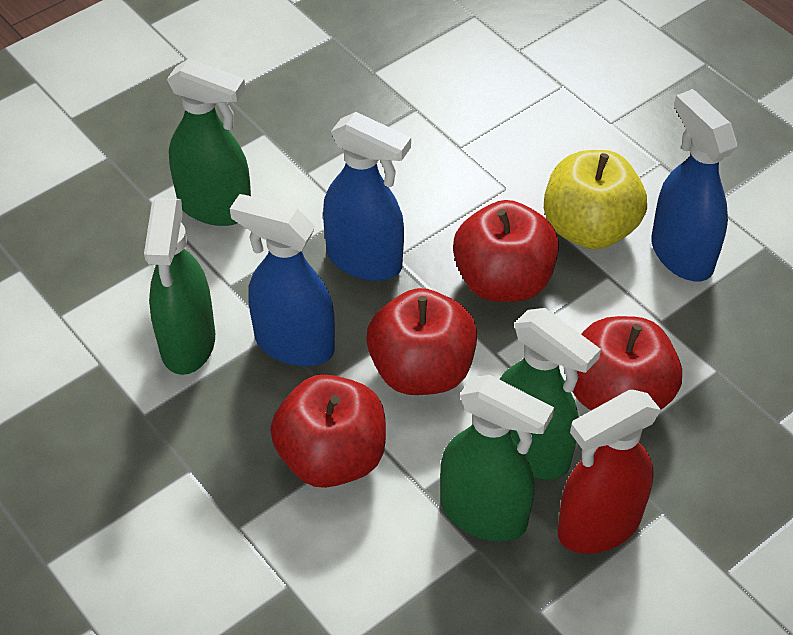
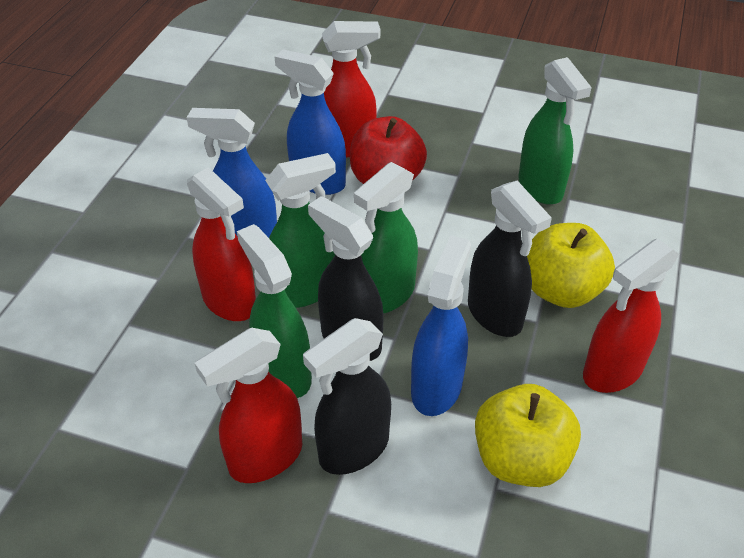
black spray bottle: 0 -> 3
red apple: 4 -> 1
red spray bottle: 1 -> 4
yellow apple: 1 -> 2

